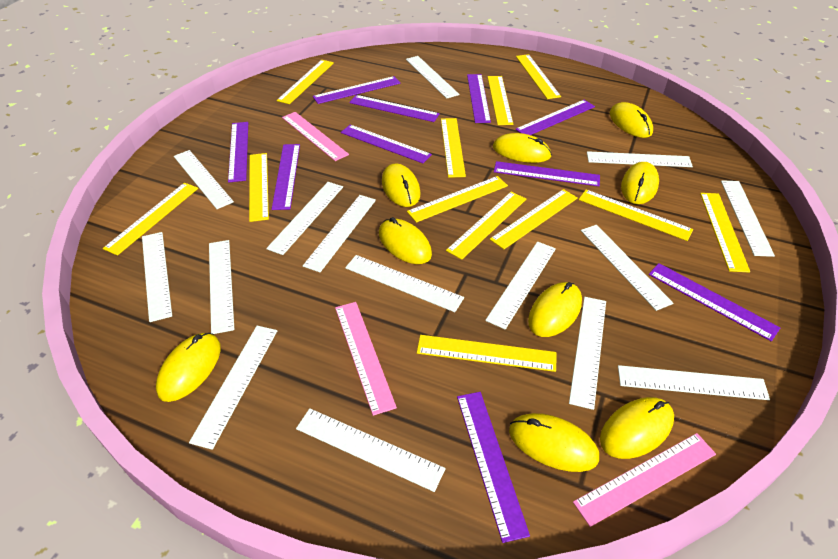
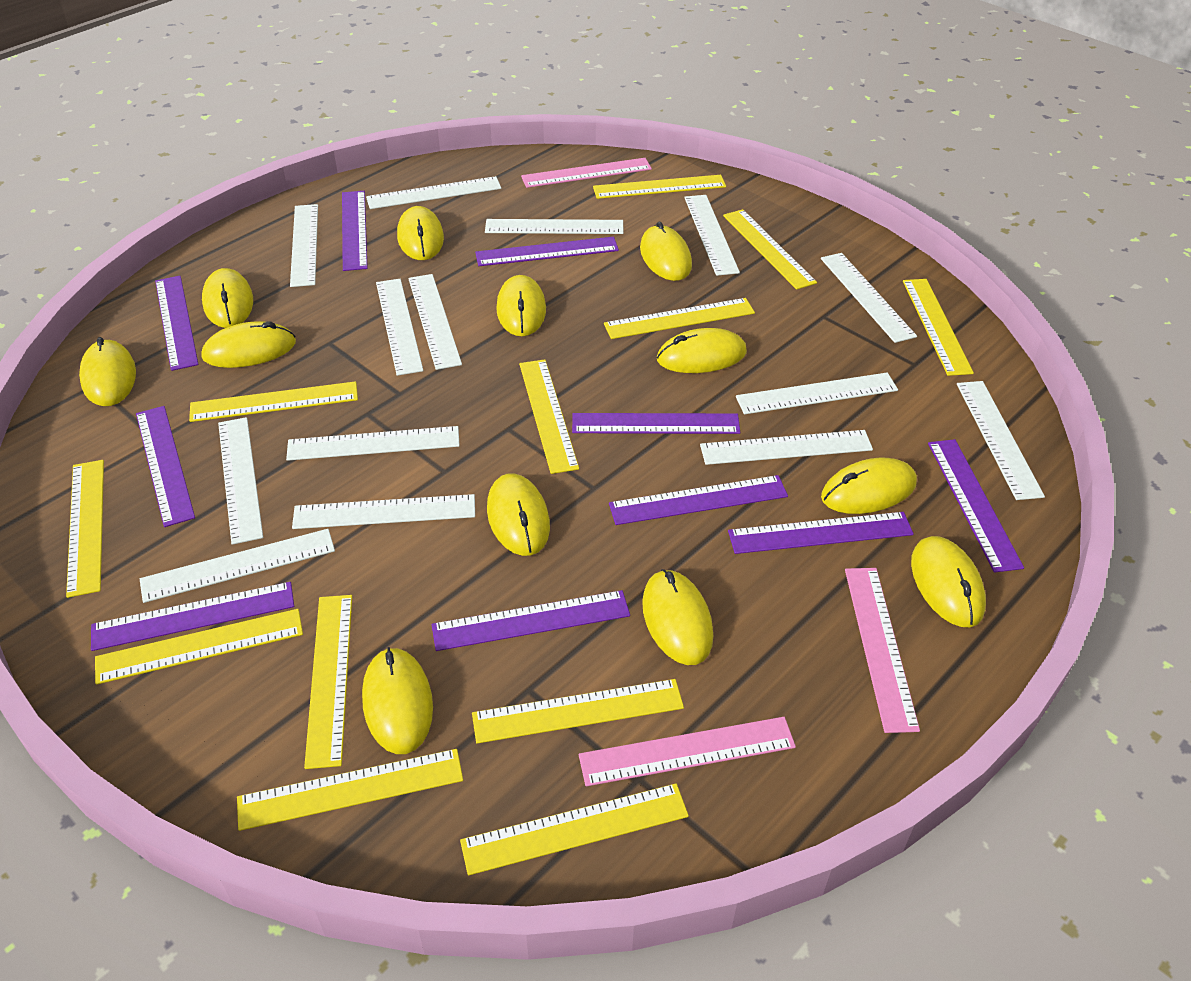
white ruler: 15 -> 14
yellow mouse: 9 -> 12

